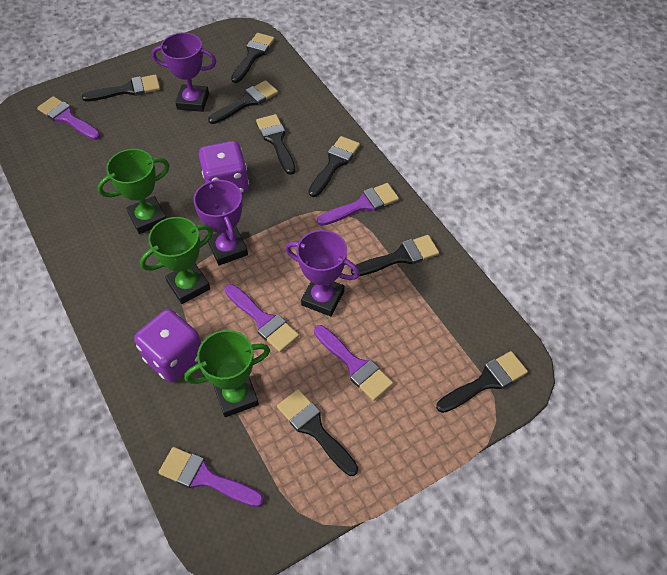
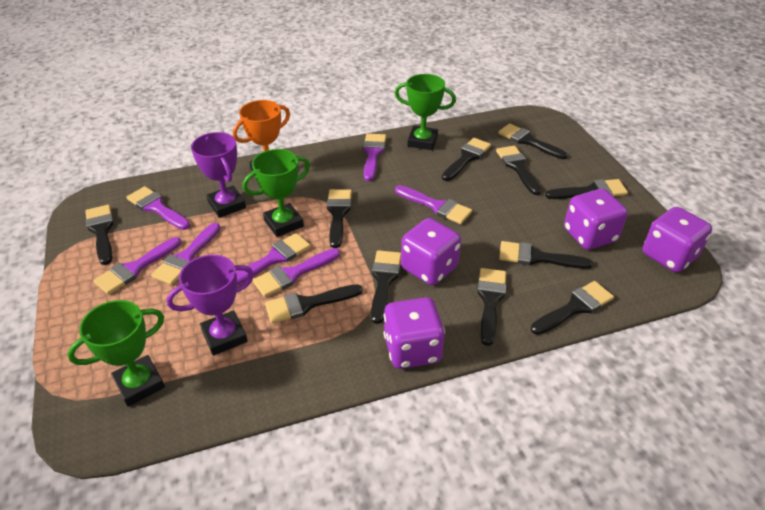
black brush: 8 -> 11
orange trophy: 0 -> 1
purple brush: 5 -> 7
purple dice: 2 -> 4
purple trophy: 3 -> 2

